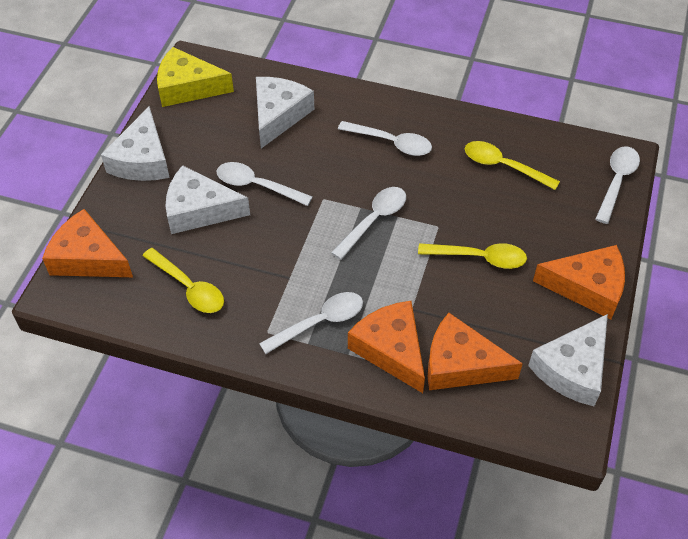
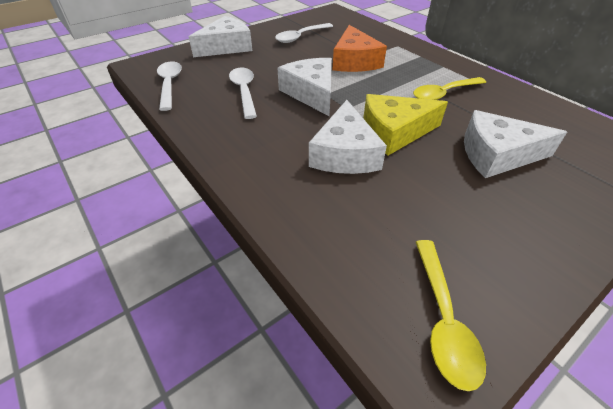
orange cheese: 4 -> 1
white spoon: 5 -> 3
yellow spoon: 3 -> 2

